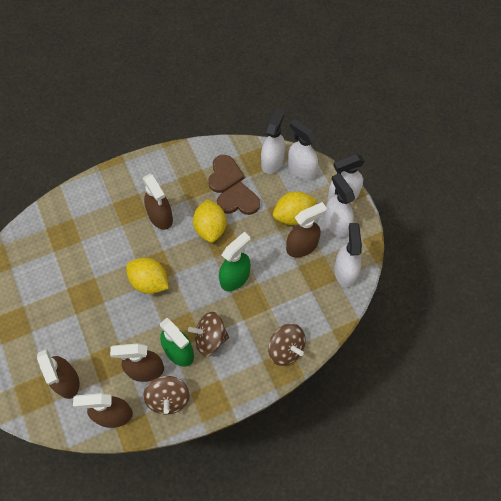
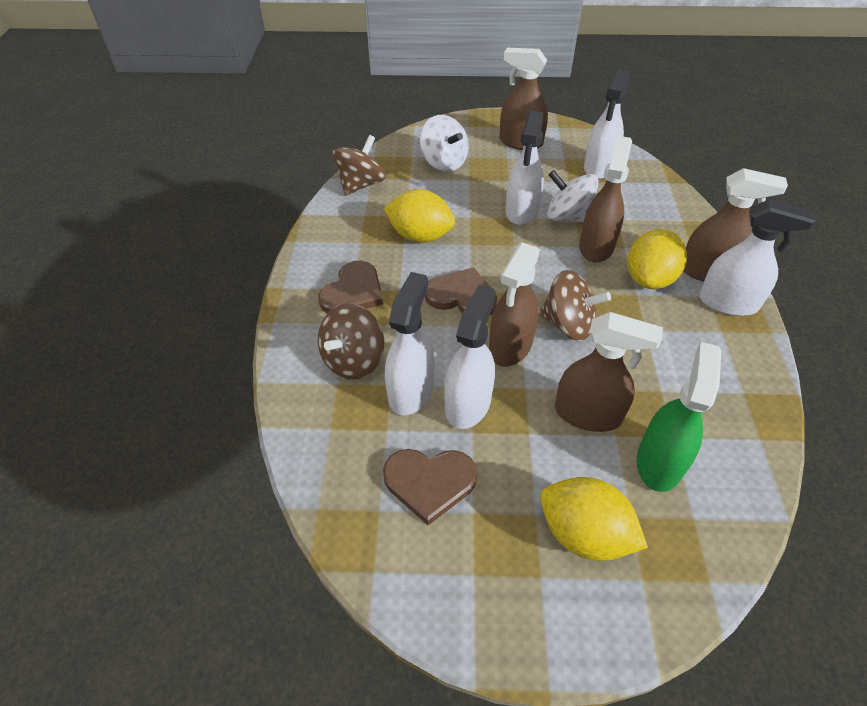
brown heart: 2 -> 3
green spray bottle: 2 -> 1
white spinning top: 0 -> 2

